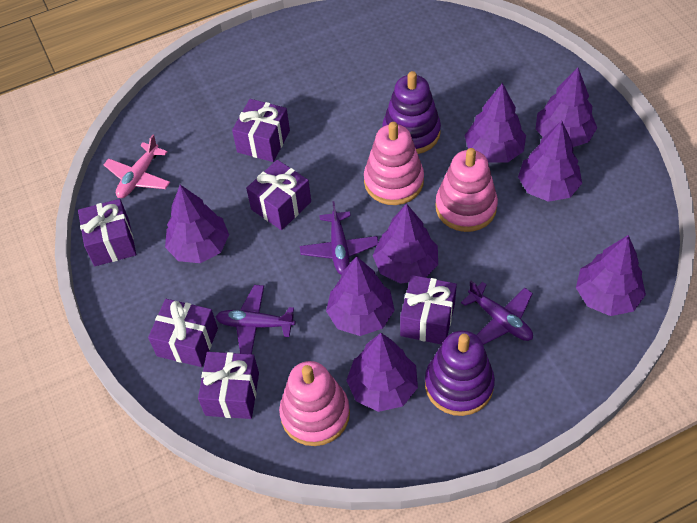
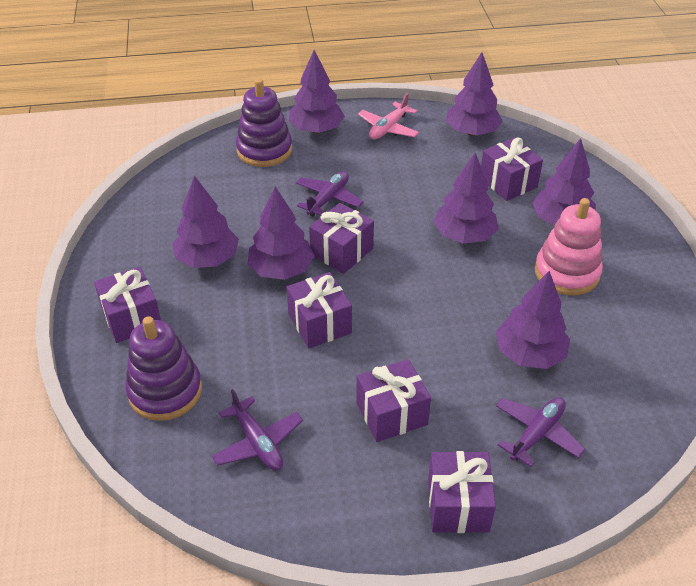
pink stacking toy: 3 -> 1
purple tree: 8 -> 7

